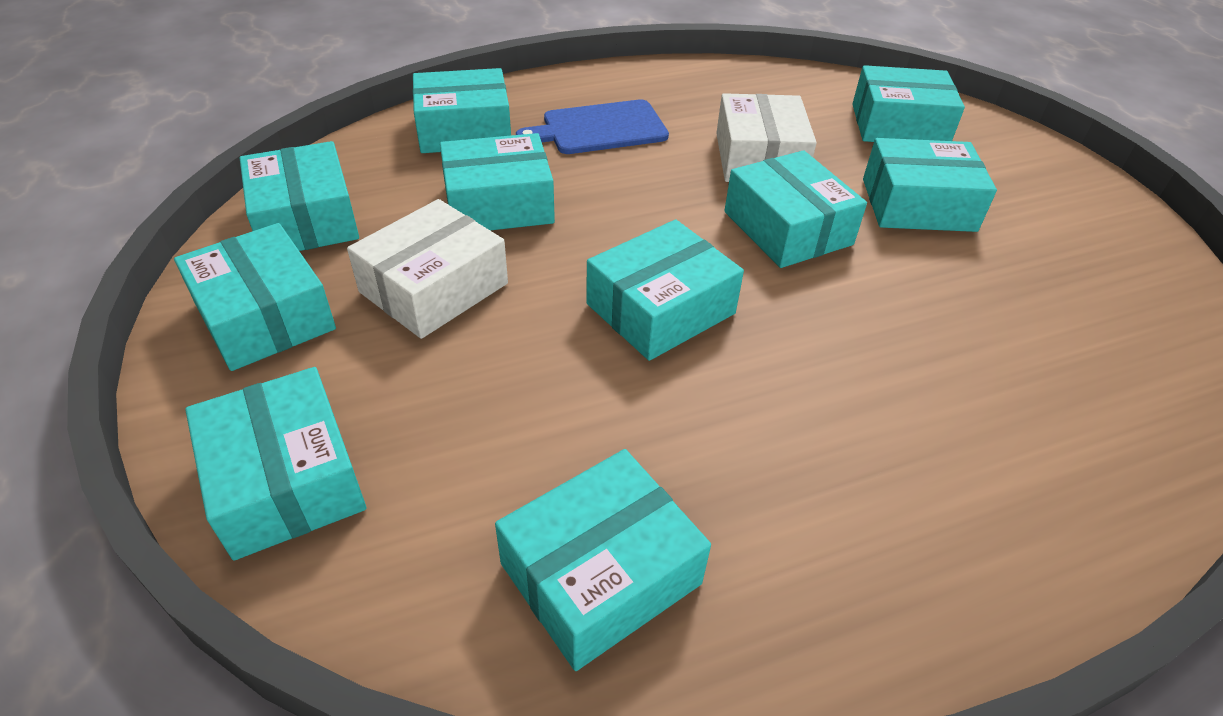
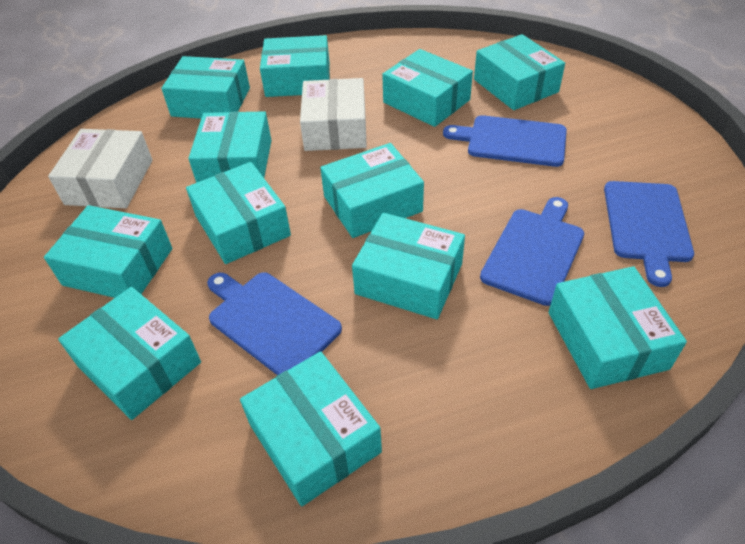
blue cutting board: 1 -> 4
turquoise box: 10 -> 12

